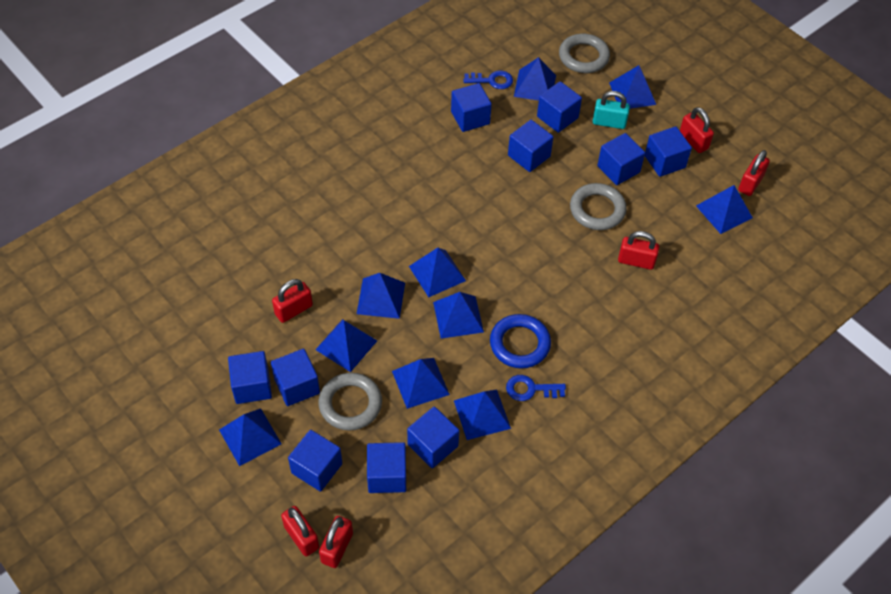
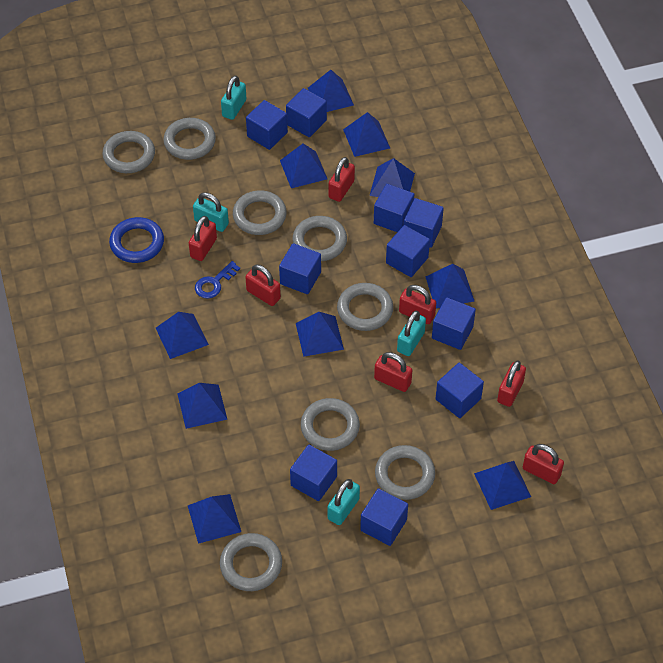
blue key: 2 -> 1
grey ring: 3 -> 8
red padlock: 6 -> 7
turquoise padlock: 1 -> 4

